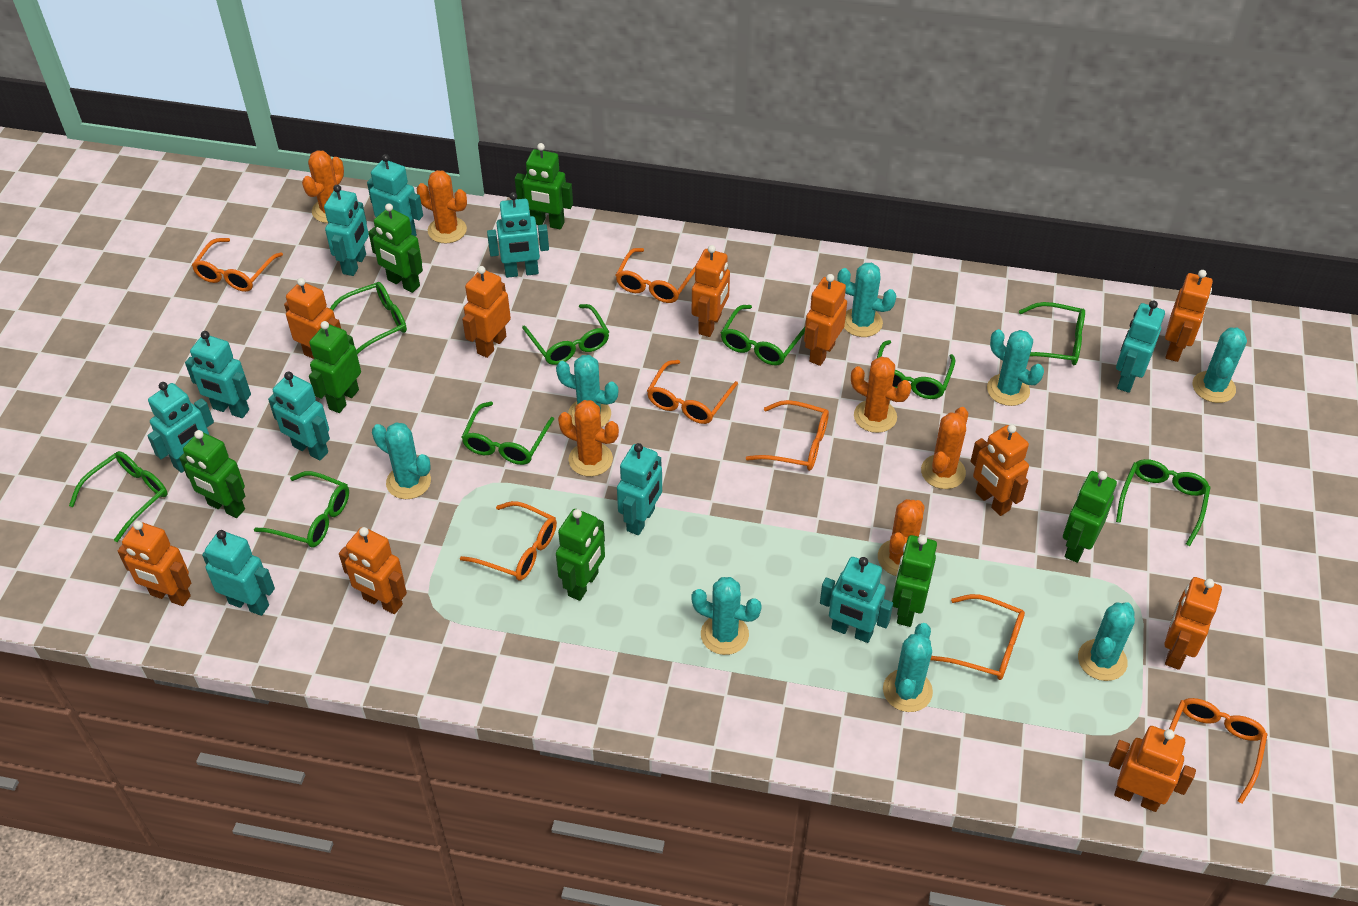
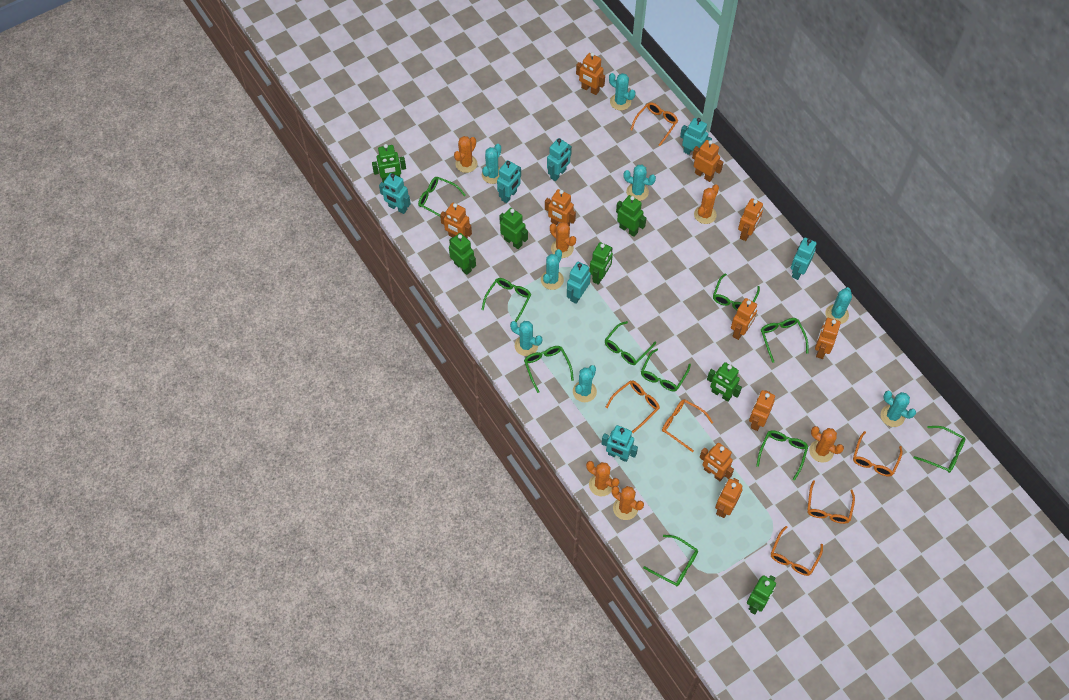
green glasses: 9 -> 10
orange glasses: 7 -> 6
turquoise robot: 10 -> 7

